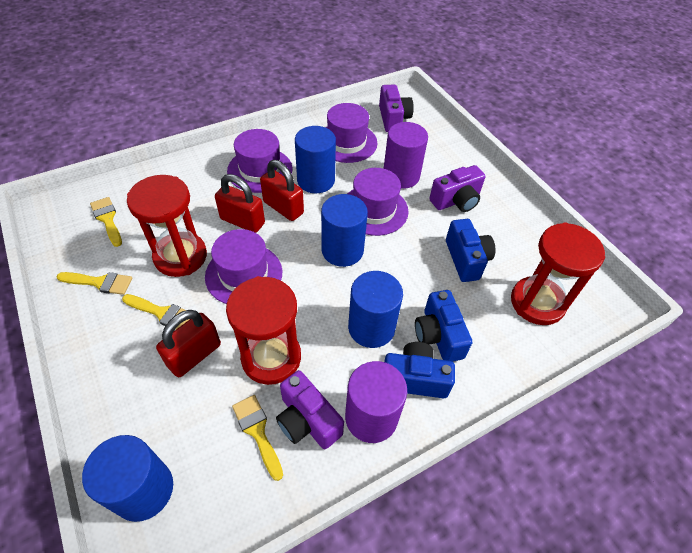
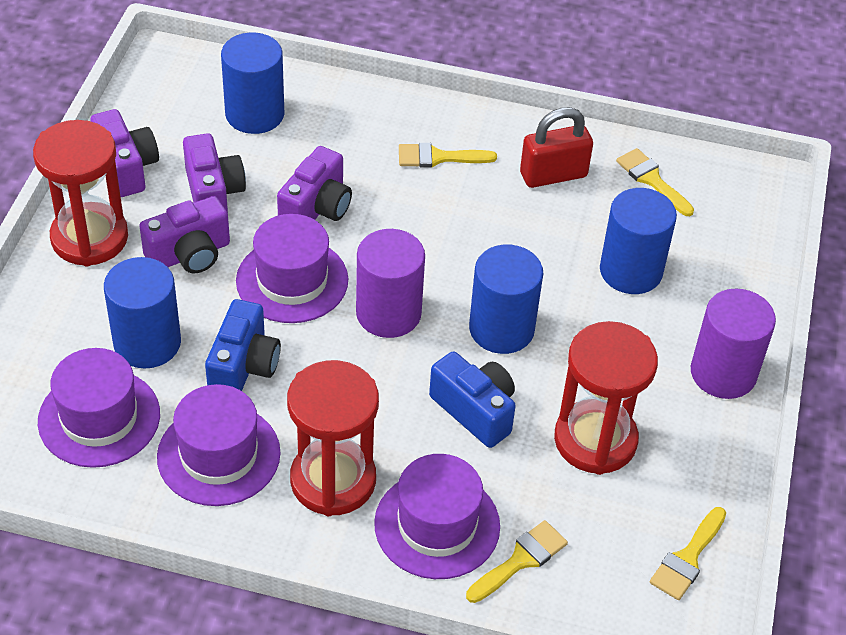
blue camera: 3 -> 2
purple camera: 3 -> 4
red padlock: 3 -> 1

